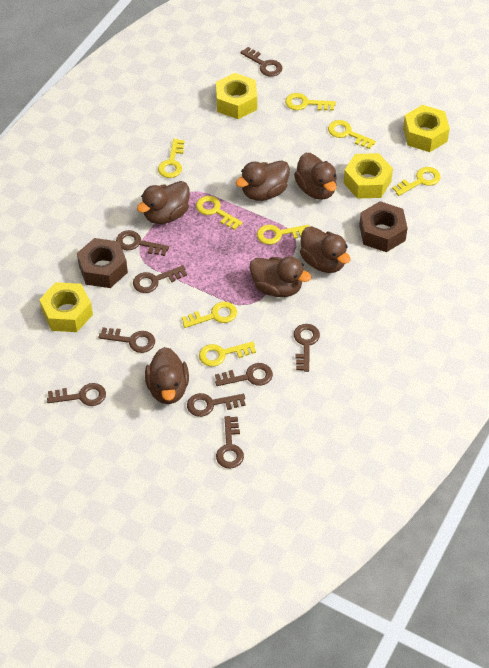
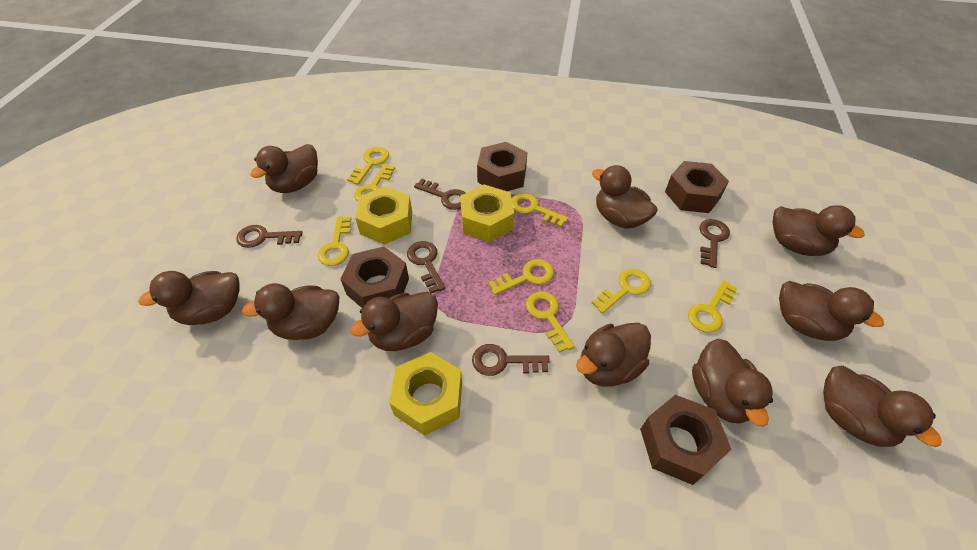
brown duck: 6 -> 10
brown key: 9 -> 5
brown nut: 2 -> 4
yellow nut: 4 -> 3

